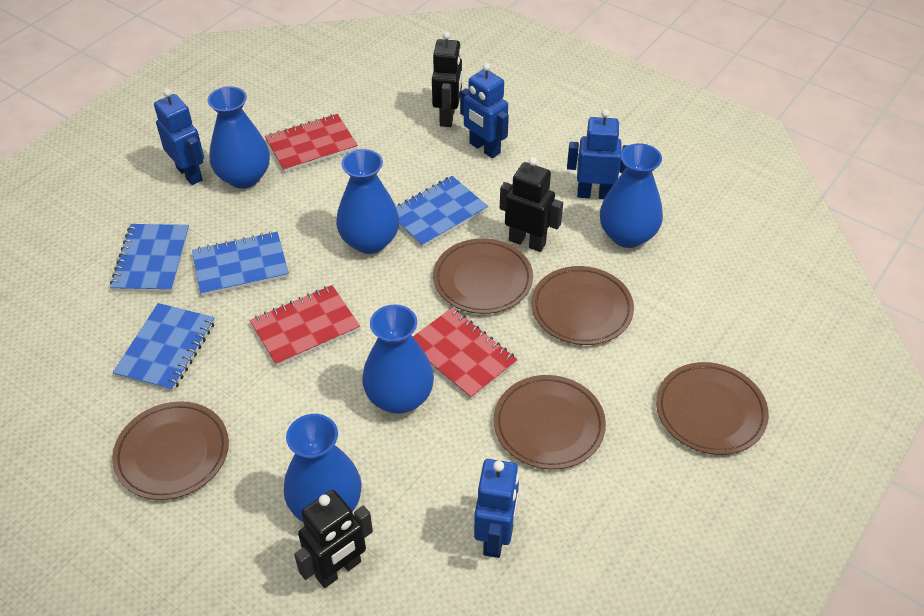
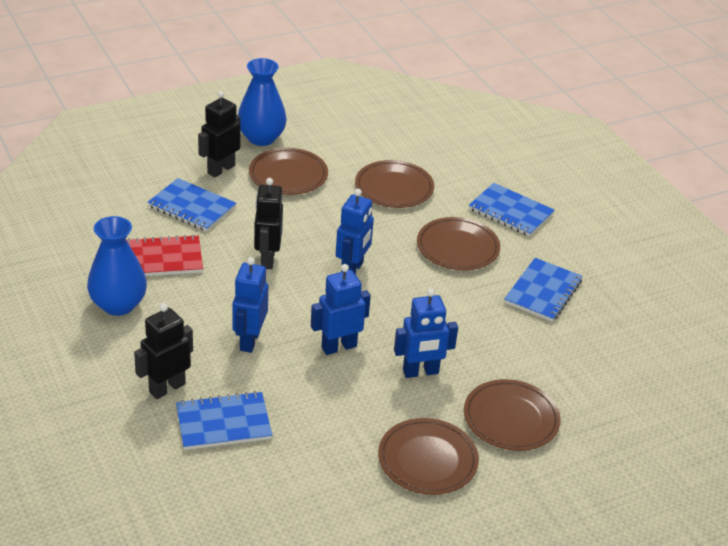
blue vase: 5 -> 2
red notebook: 3 -> 1

